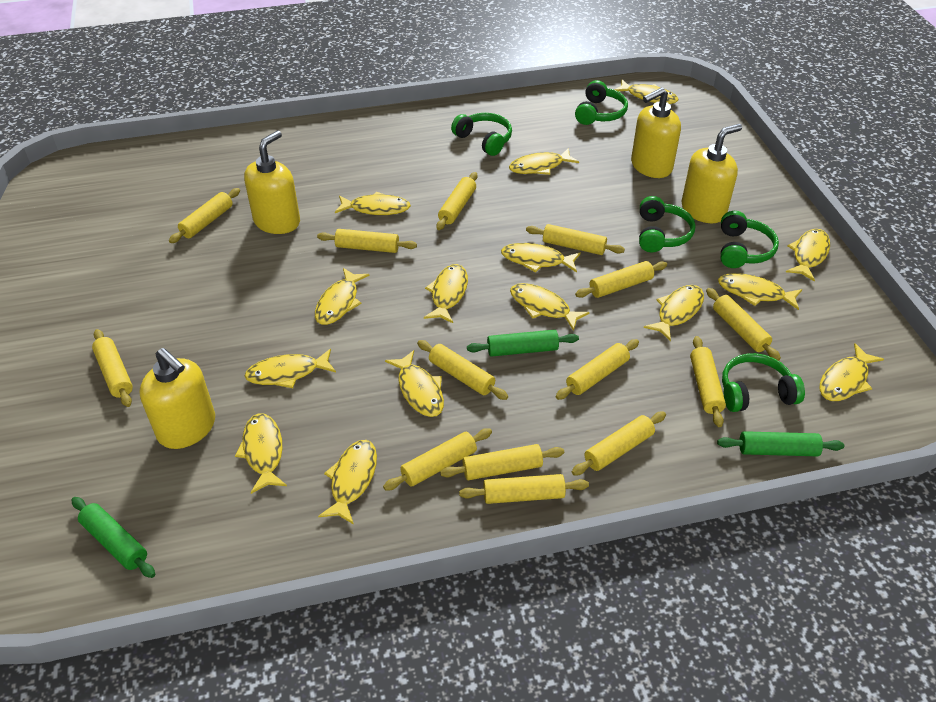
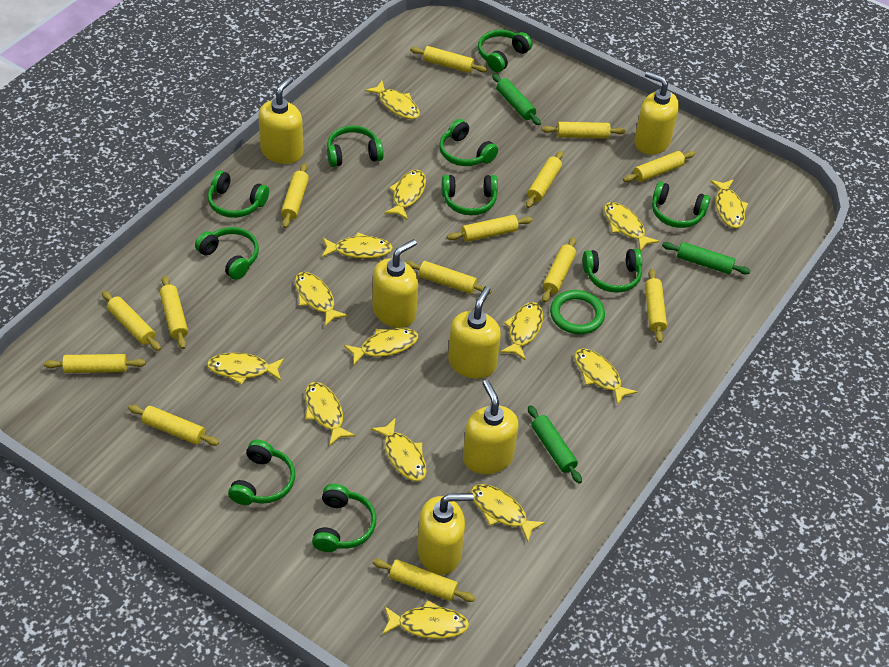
green headphones: 5 -> 10
green ring: 0 -> 1
yellow fish: 15 -> 14
yellow soap dispenser: 4 -> 6

